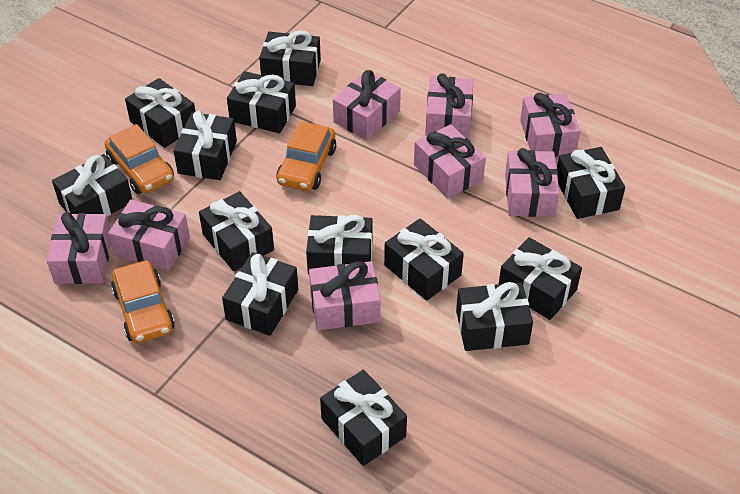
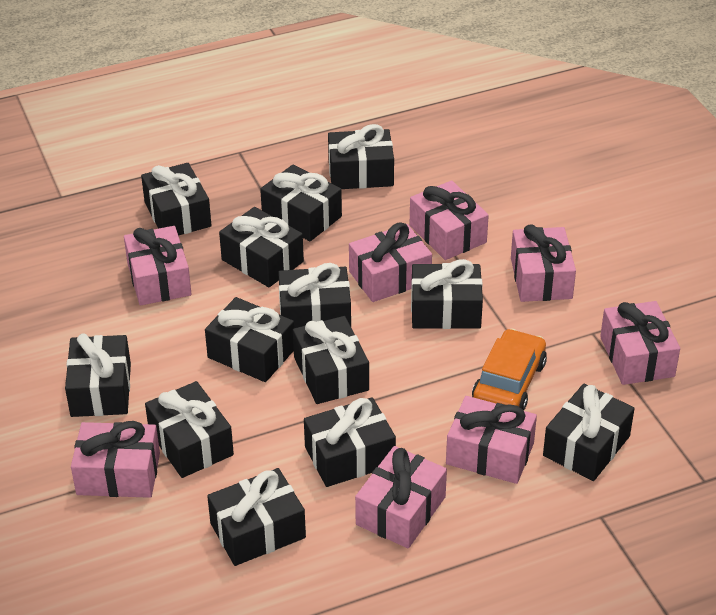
orange car: 3 -> 1

